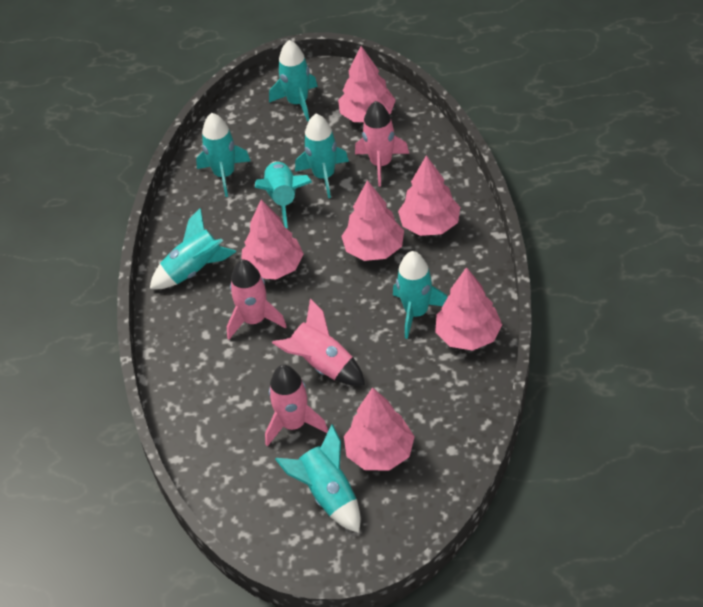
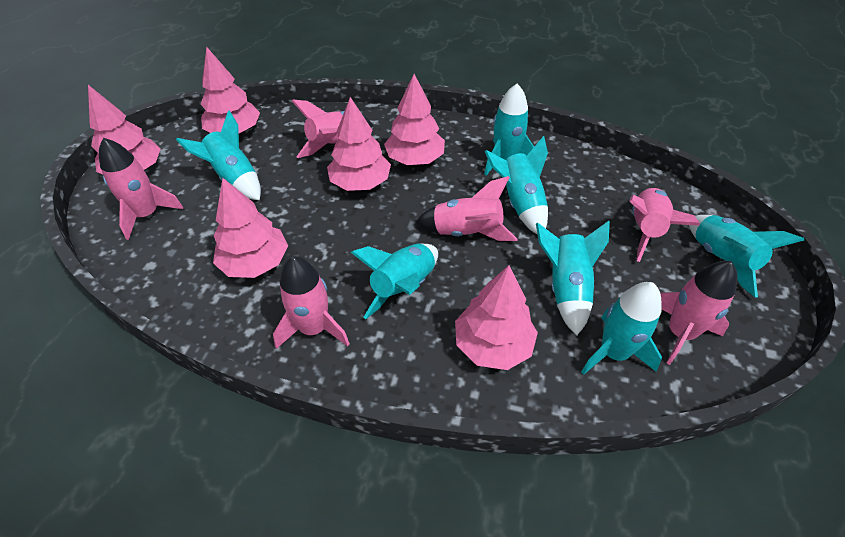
pink rocket: 4 -> 6

